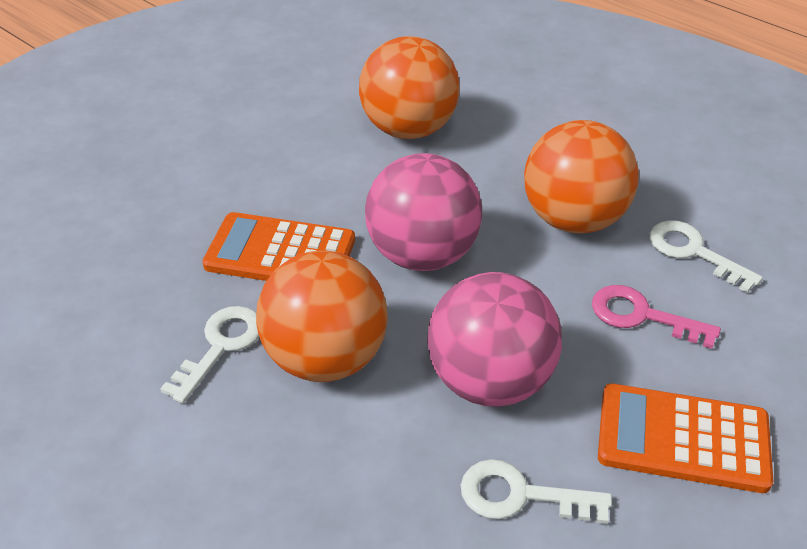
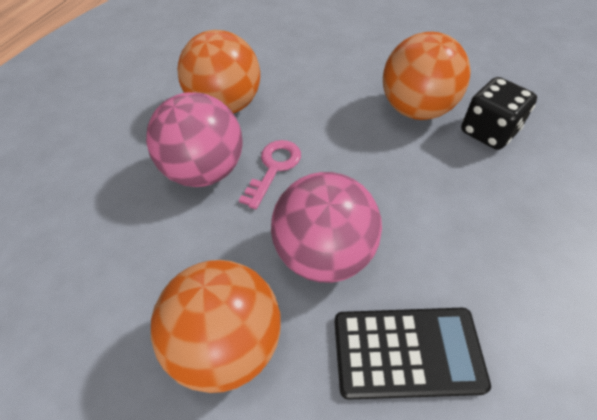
black calculator: 0 -> 1
black dice: 0 -> 1
orange calculator: 2 -> 0
white key: 3 -> 0

